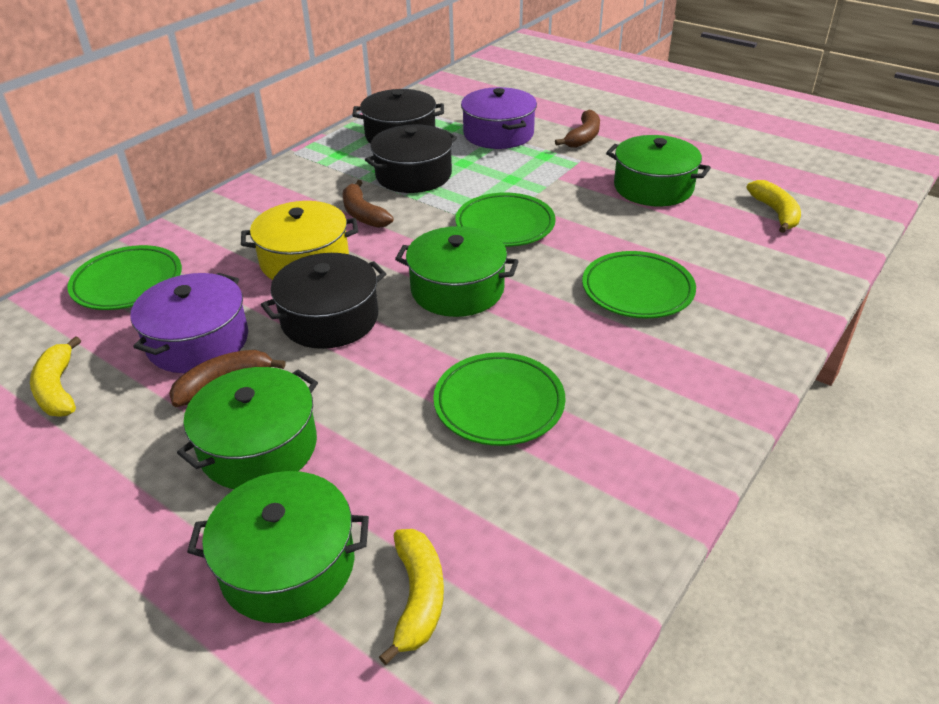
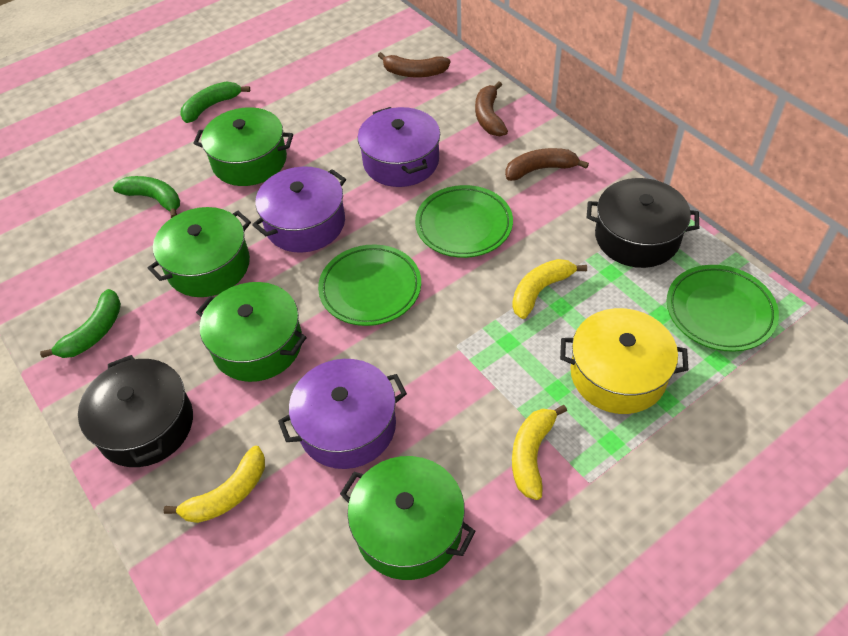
black pot: 3 -> 2
green banana: 0 -> 3
green plate: 4 -> 3
purple pot: 2 -> 3

